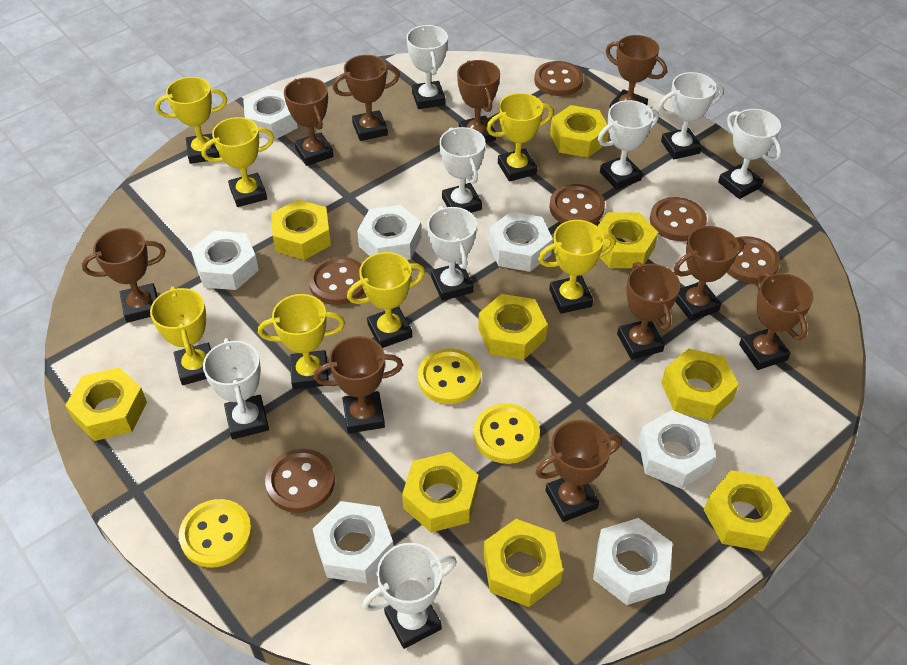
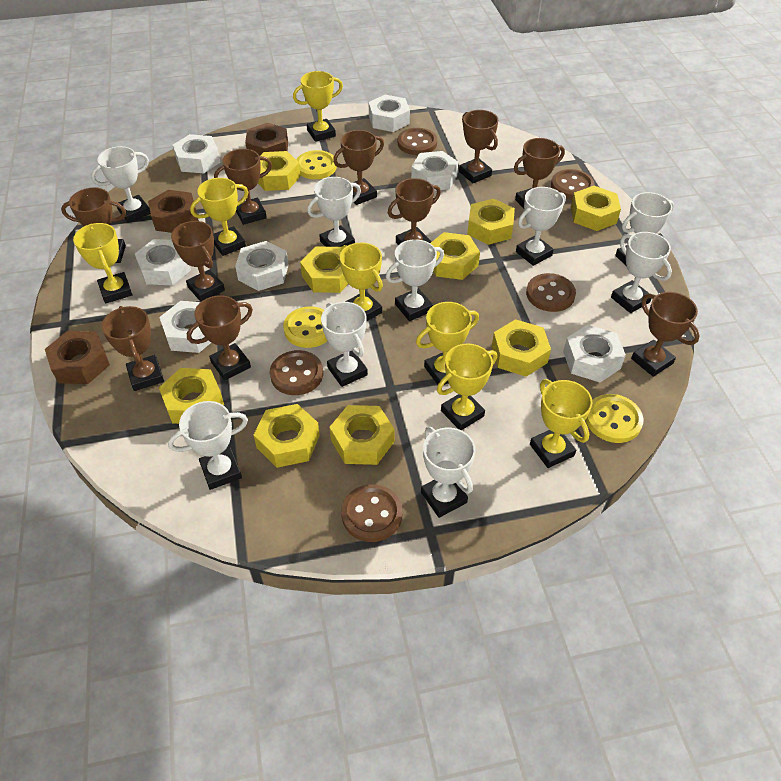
brown button: 6 -> 5
brown nut: 0 -> 3
white trophy: 8 -> 9

